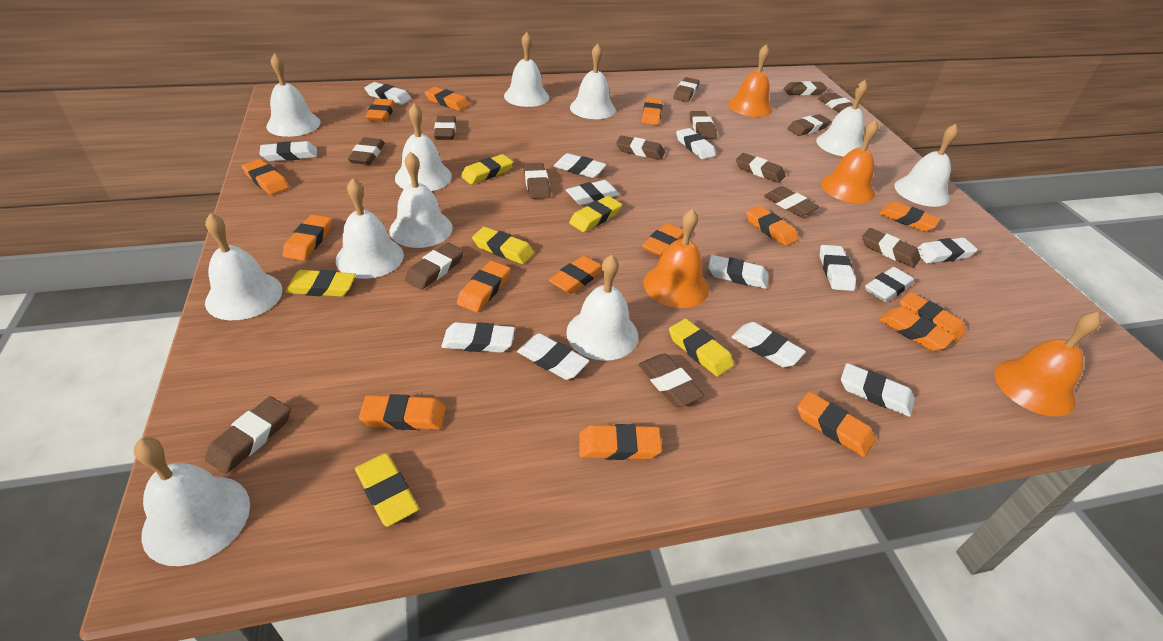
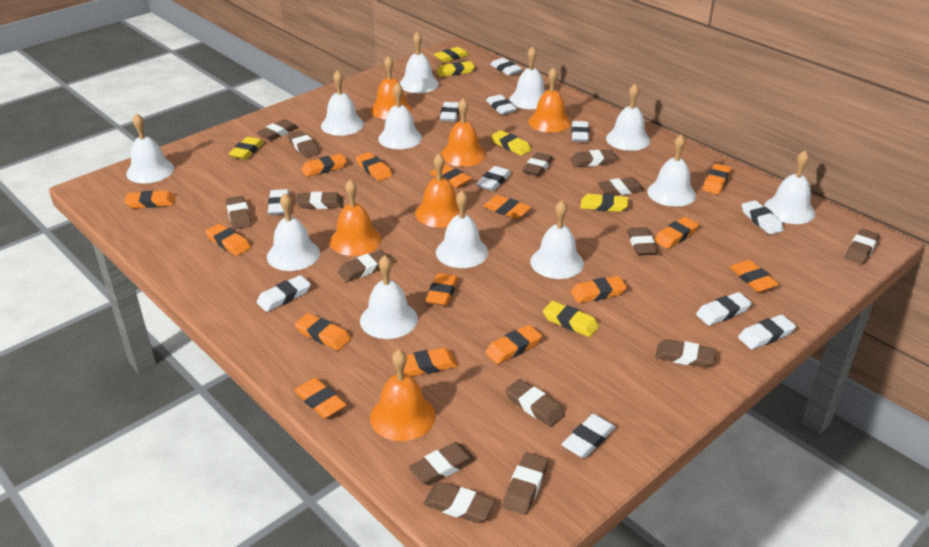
orange bell: 4 -> 6
white bell: 11 -> 12
white eraser: 13 -> 11

